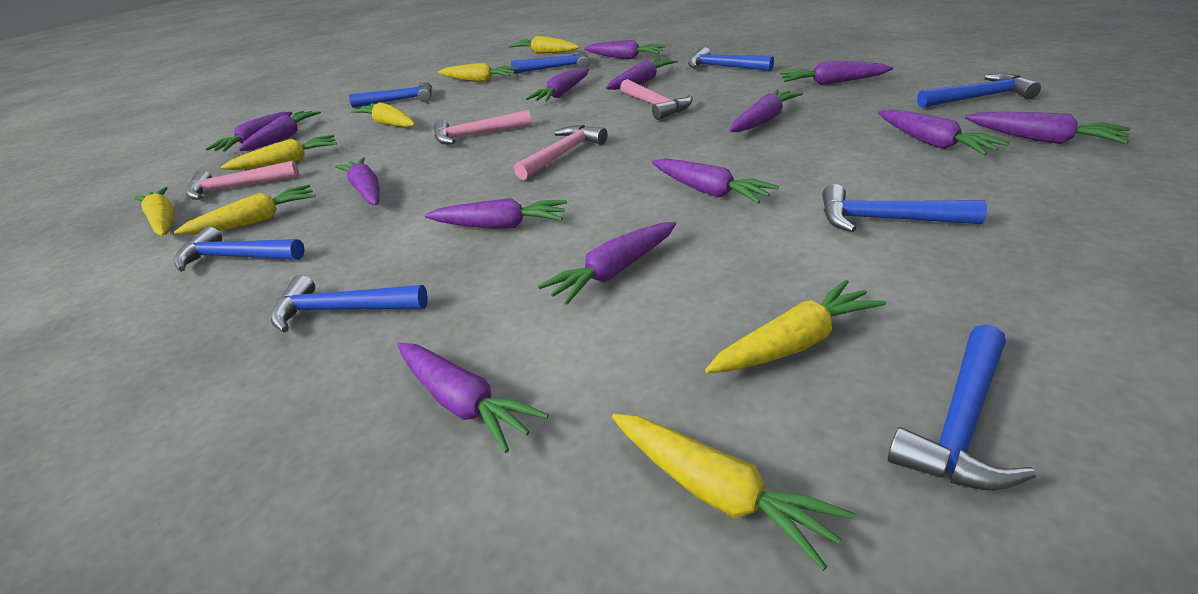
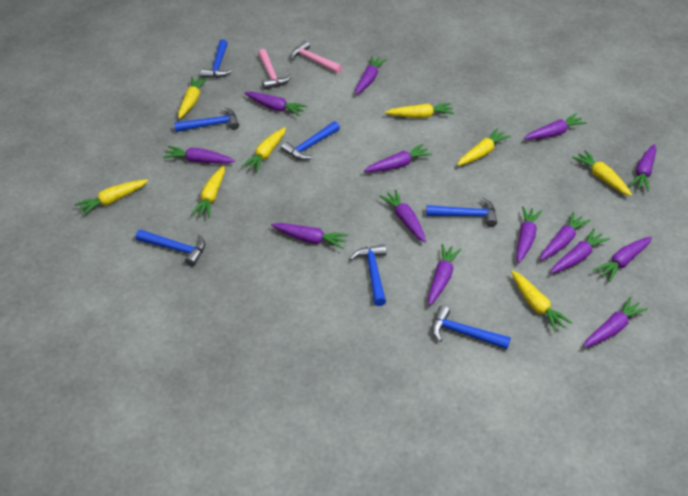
blue hammer: 8 -> 7
pink hammer: 4 -> 2

